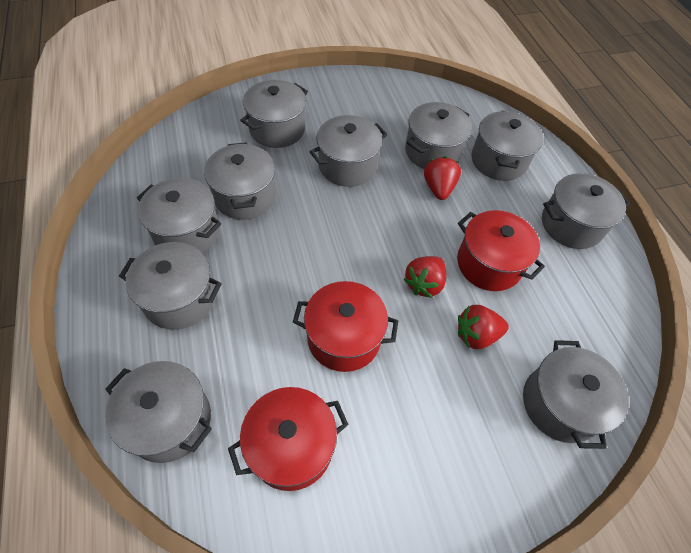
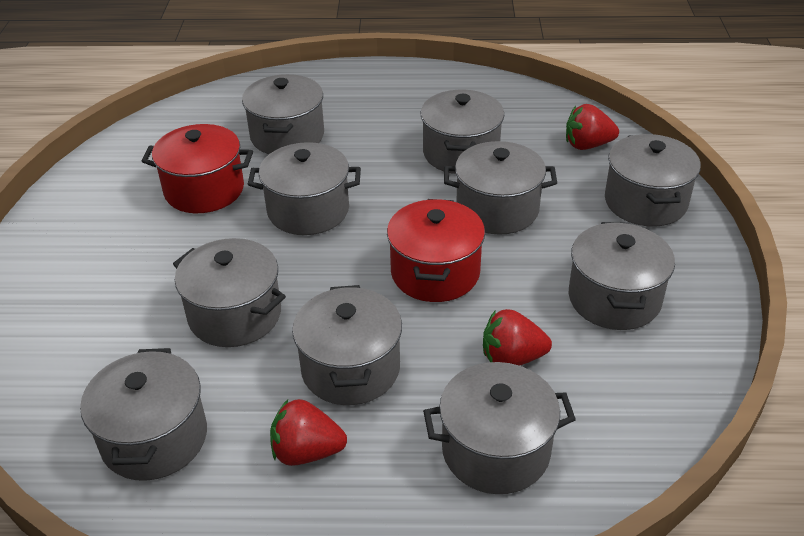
red pot: 3 -> 2

